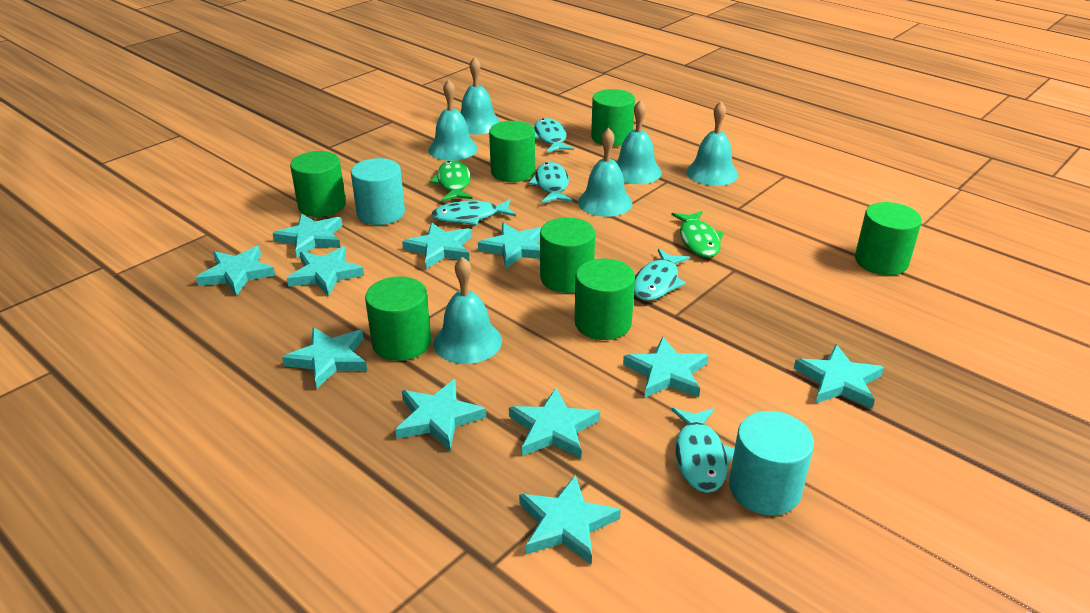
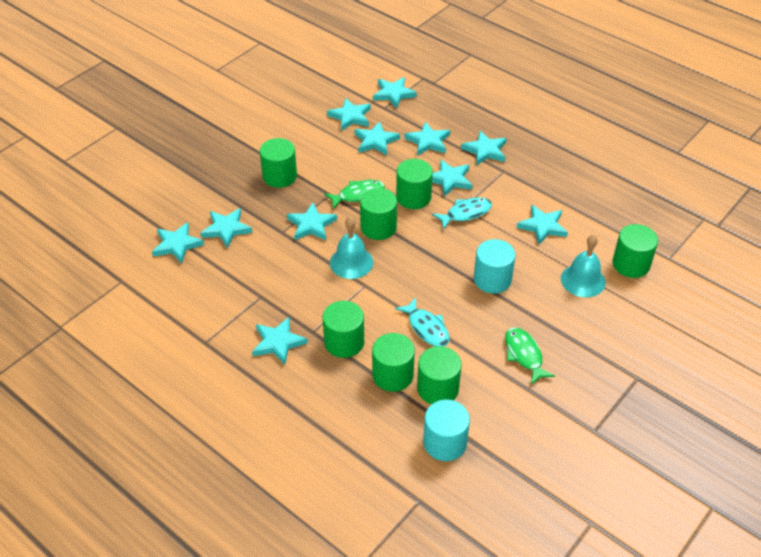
turquoise bell: 6 -> 2
turquoise fish: 5 -> 2

